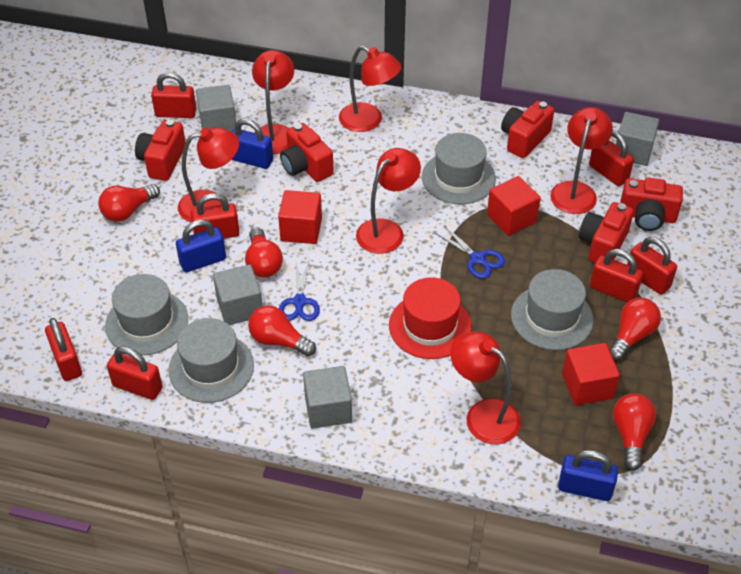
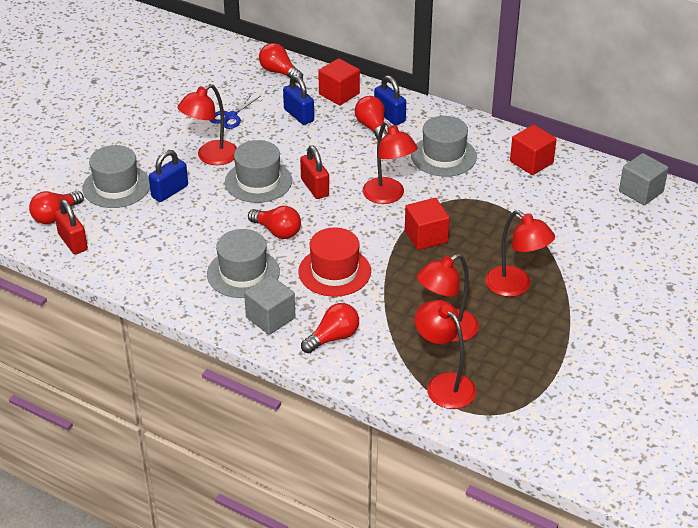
blue scissors: 2 -> 1
grey cube: 4 -> 2
red camera: 5 -> 0
red lamp: 6 -> 5
red padlock: 7 -> 2

